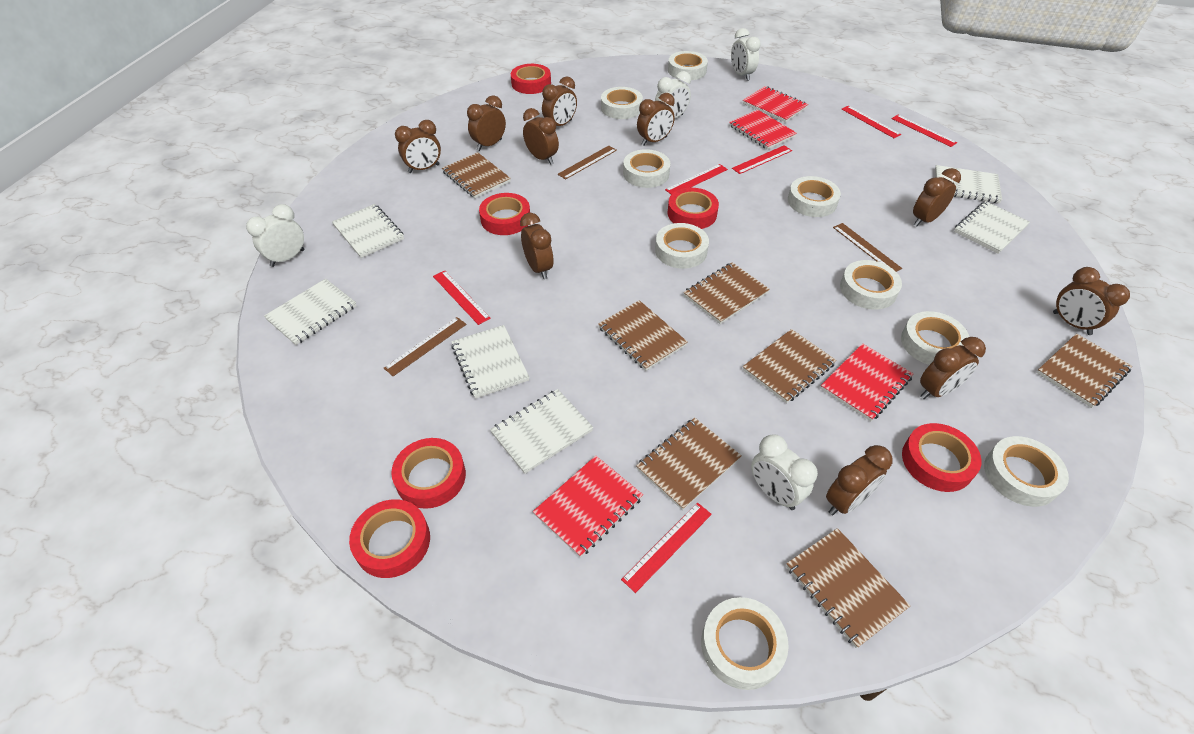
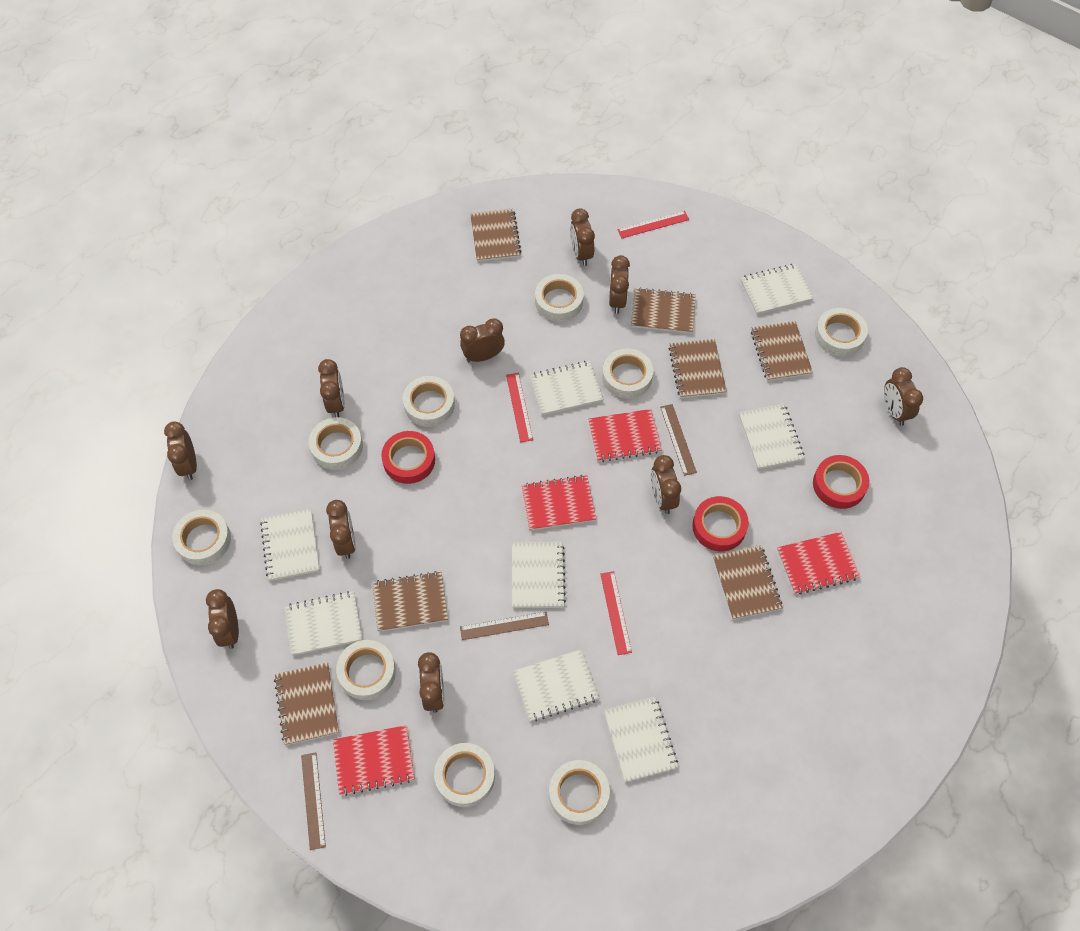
red ruler: 6 -> 3
red tape: 6 -> 3
white clock: 4 -> 0
white notebook: 6 -> 8

